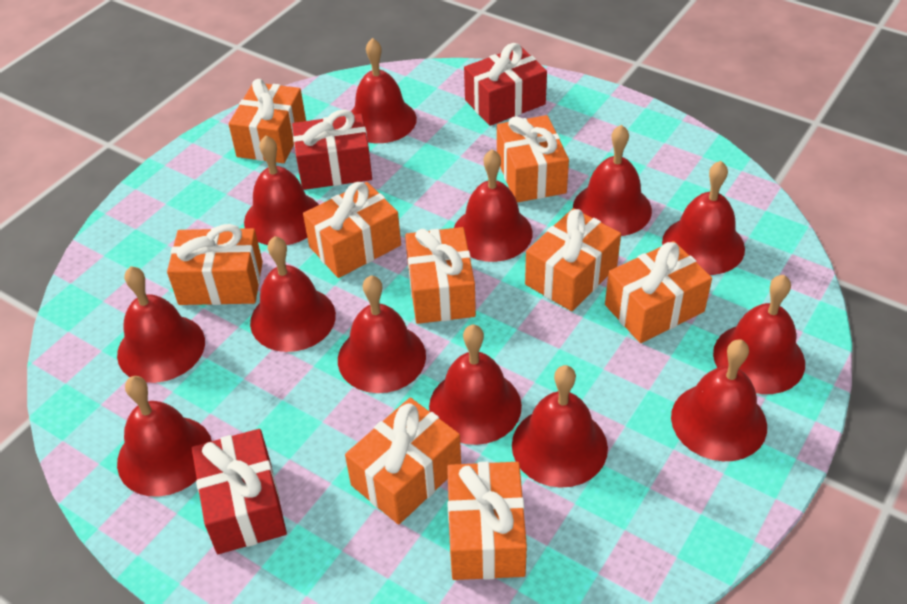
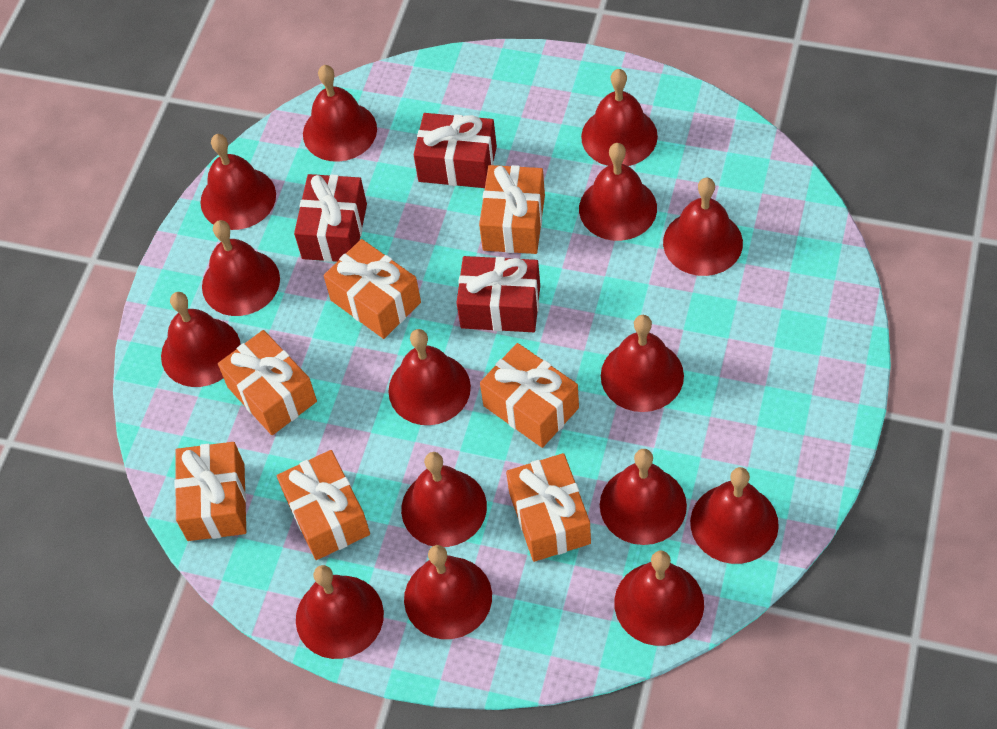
orange gift: 9 -> 7
red bell: 13 -> 15

